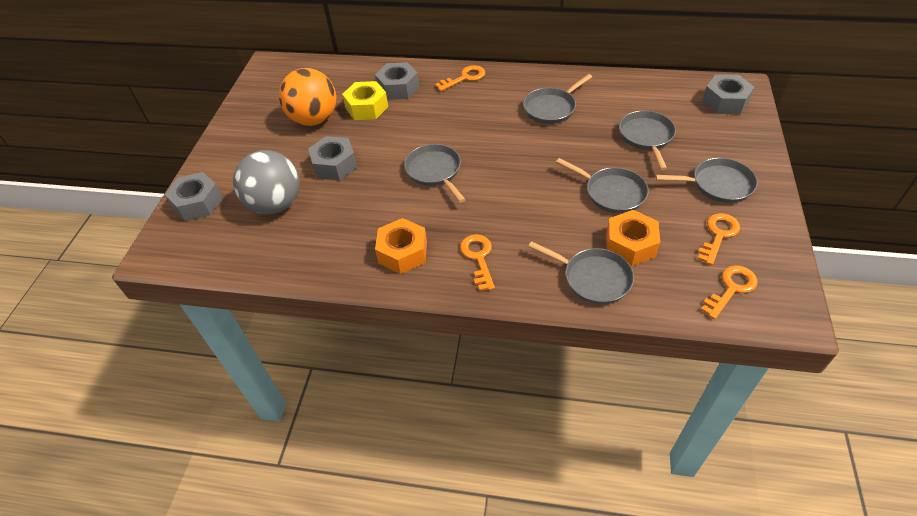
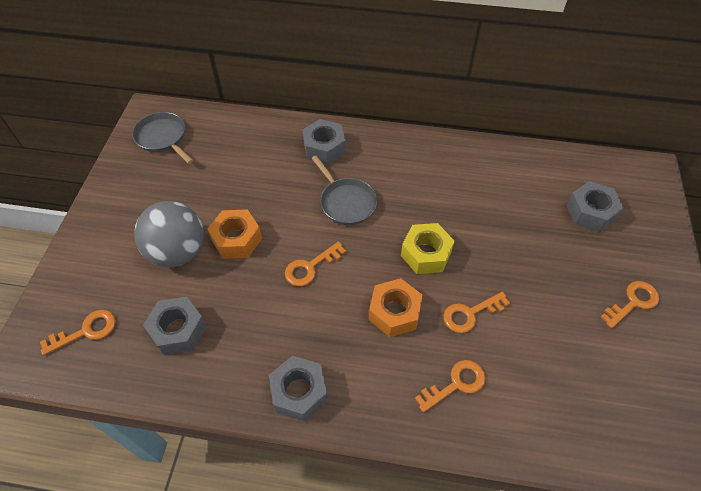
grey pan: 6 -> 2
orange ball: 1 -> 0
orange key: 4 -> 5

